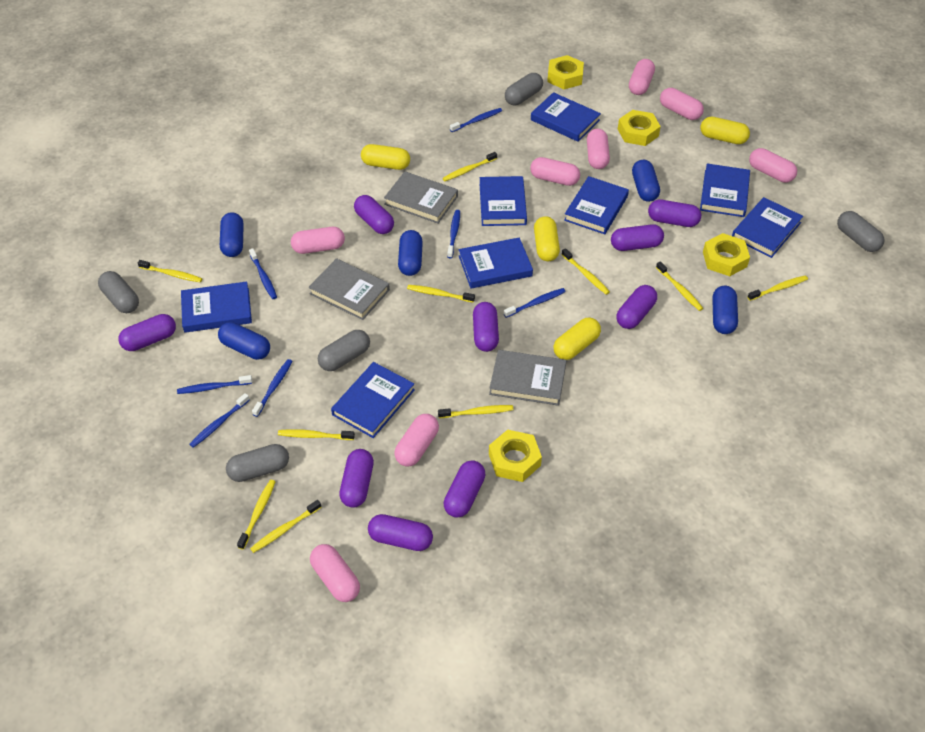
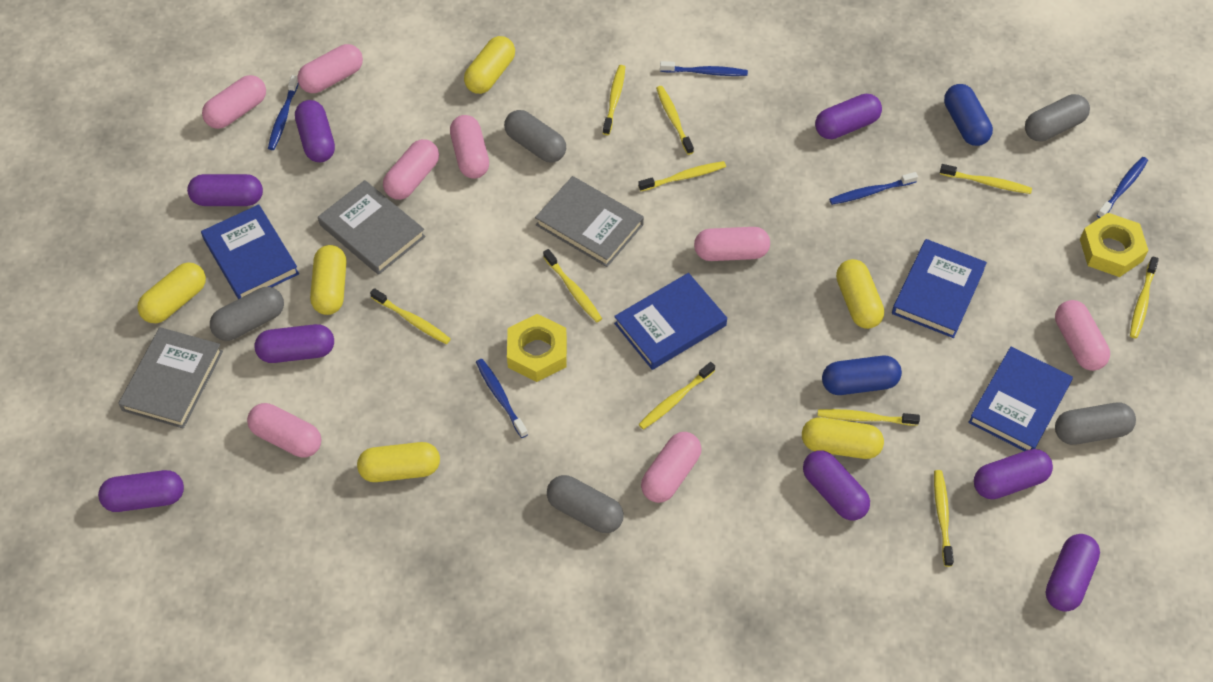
blue book: 8 -> 4
blue capsule: 5 -> 2
blue toothbrush: 7 -> 5
purple capsule: 9 -> 8
yellow capsule: 4 -> 6
yellow nut: 4 -> 2

